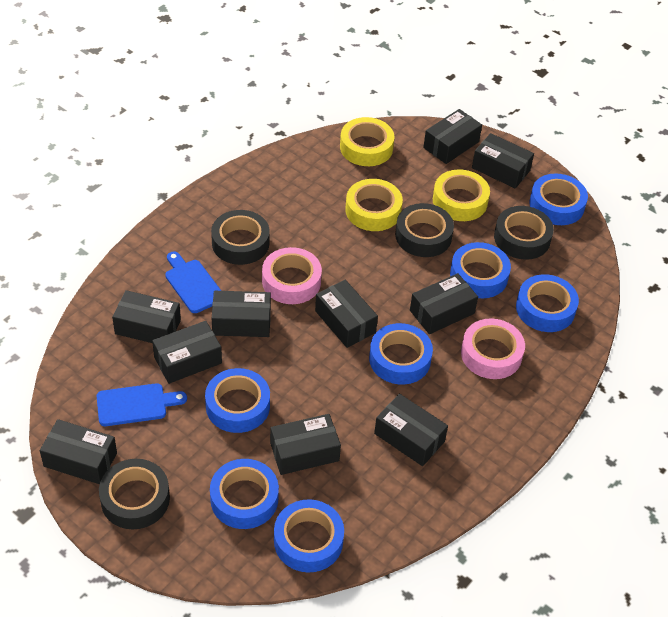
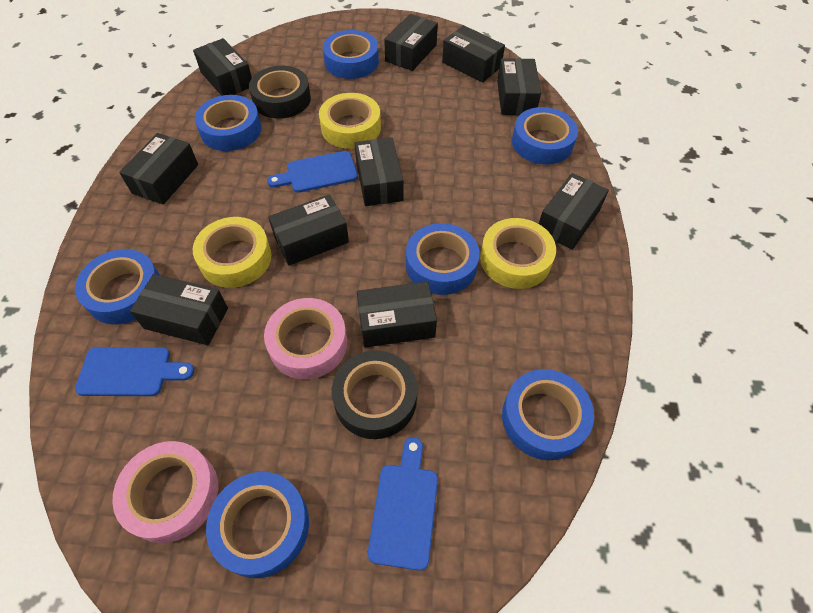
black tape: 4 -> 2
blue cutting board: 2 -> 3

